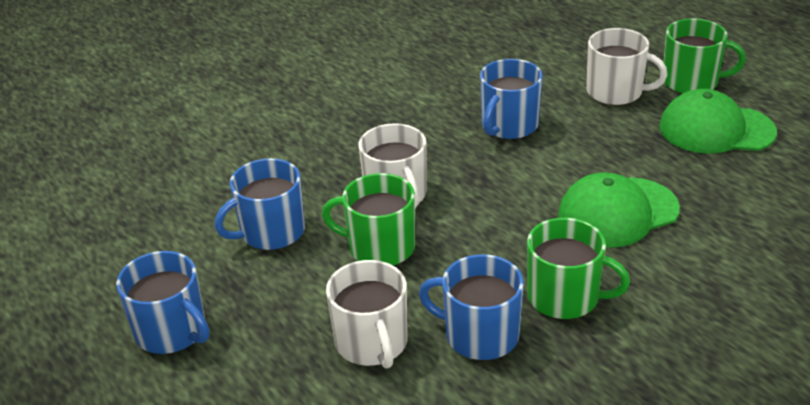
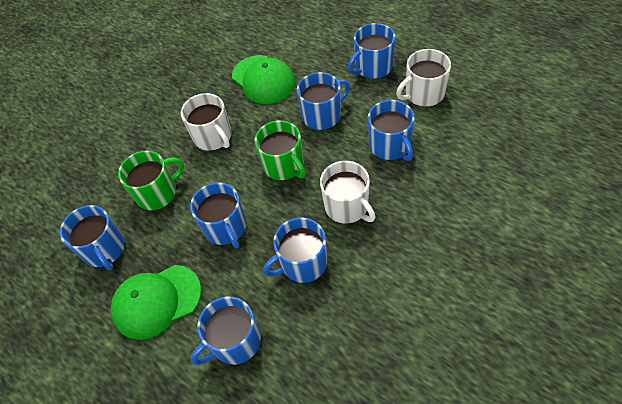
blue mug: 4 -> 7
green mug: 3 -> 2

